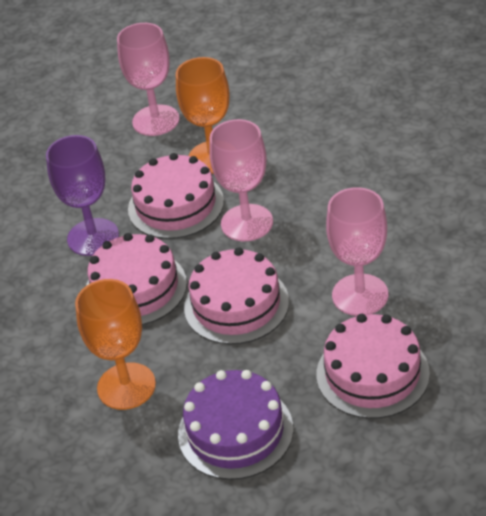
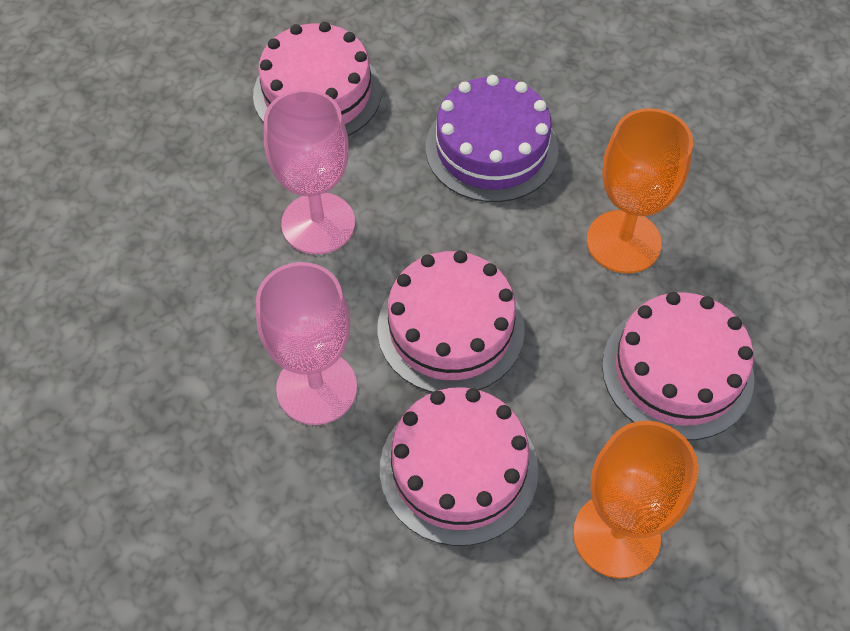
pink goblet: 3 -> 2
purple goblet: 1 -> 0

